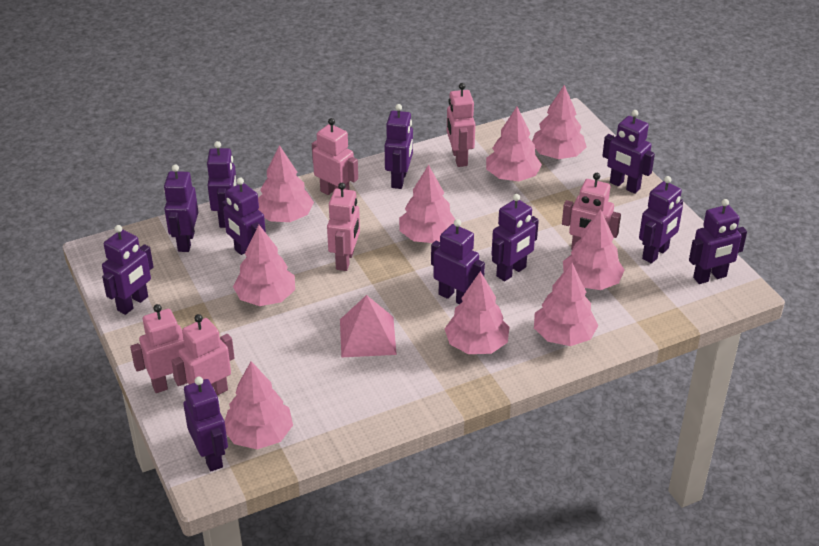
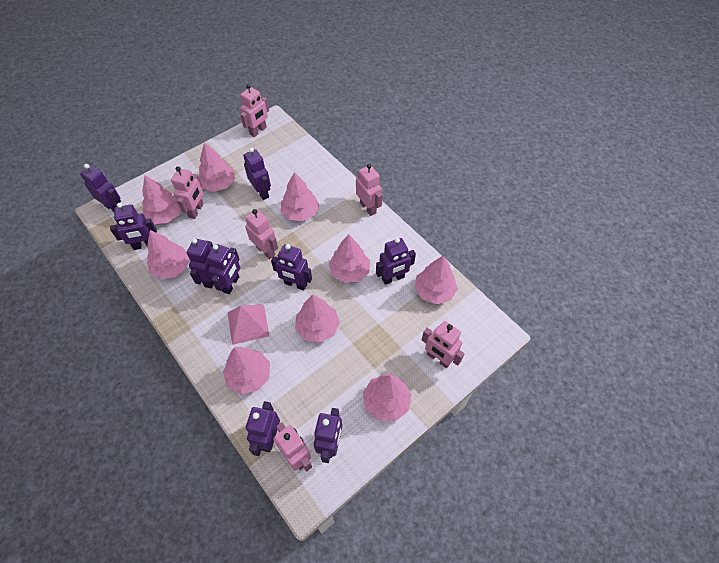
purple robot: 11 -> 9

